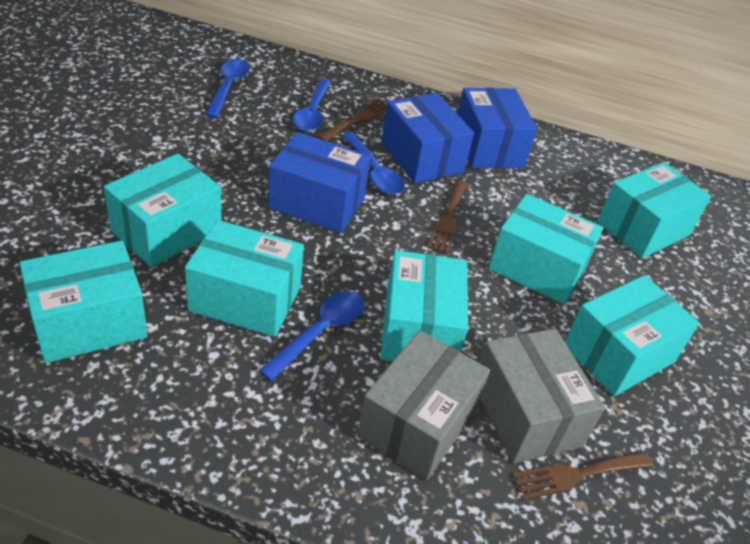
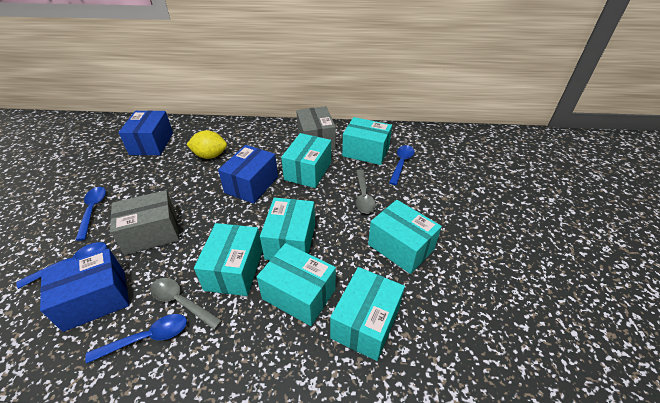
brown fork: 3 -> 0
grey spoon: 0 -> 2
yellow lemon: 0 -> 1

